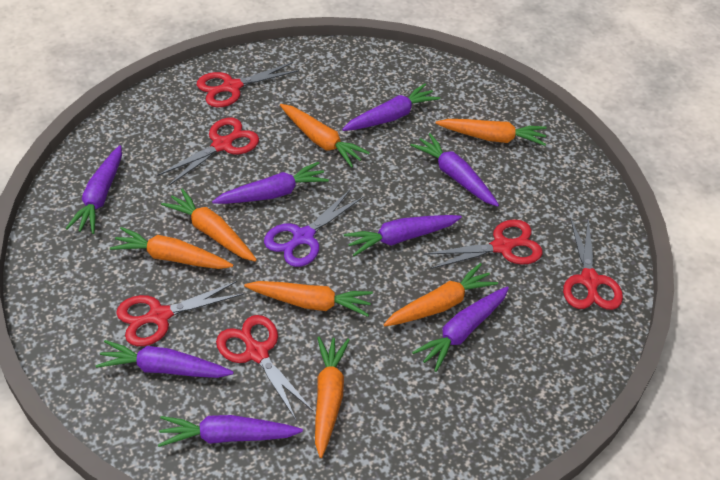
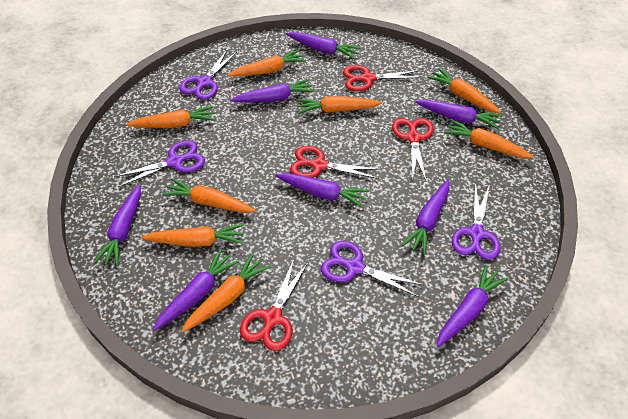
orange carrot: 7 -> 8
purple scissors: 1 -> 4
red scissors: 6 -> 4

